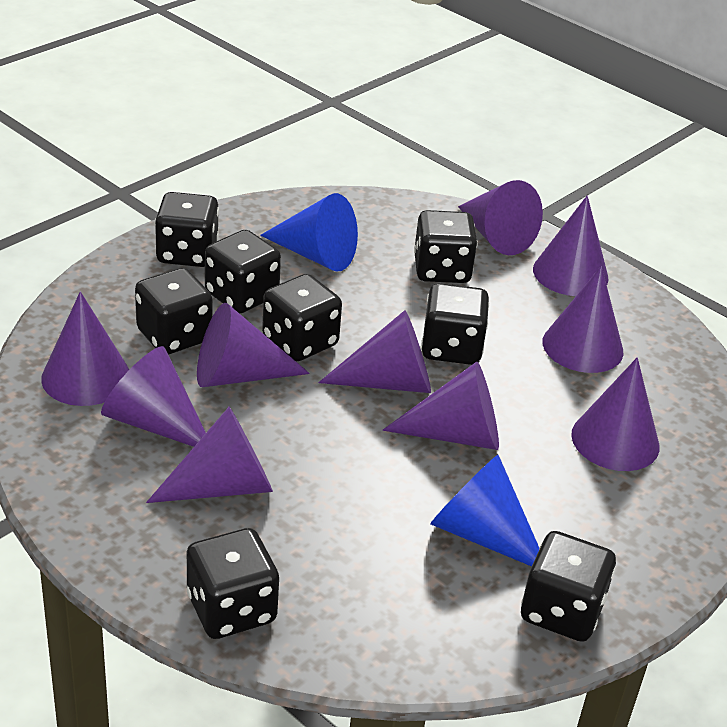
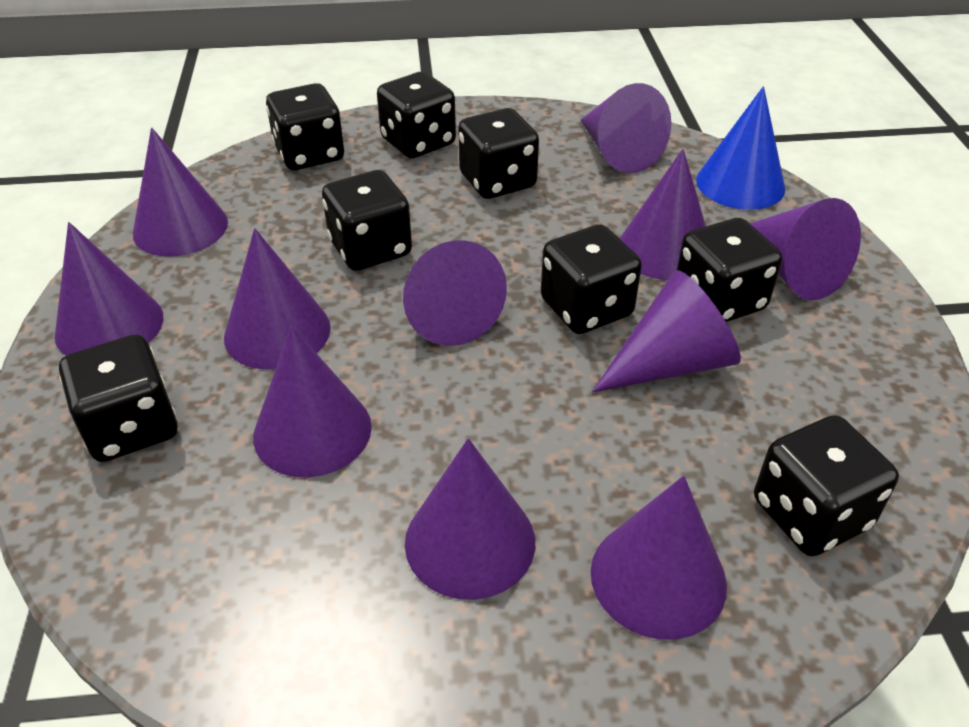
blue cone: 2 -> 1
purple cone: 10 -> 11

